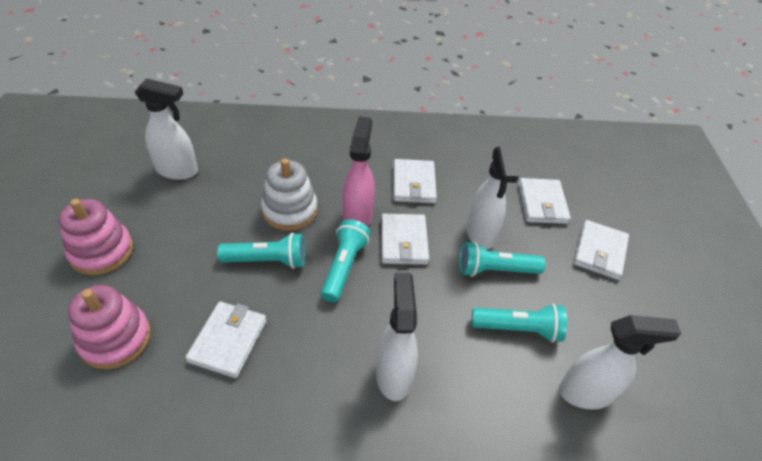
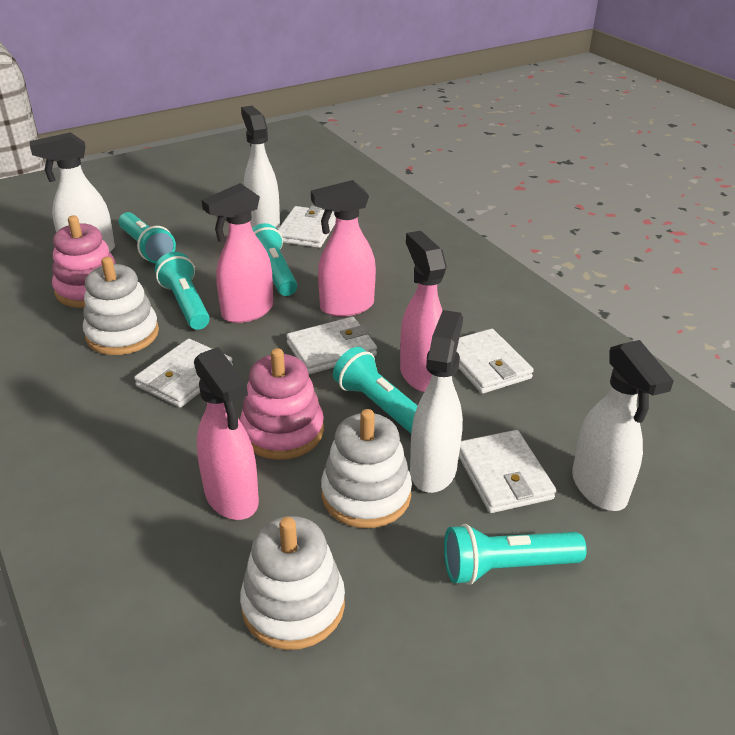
pink spray bottle: 1 -> 4
turquoise flashlight: 4 -> 5
white stacking toy: 1 -> 3

